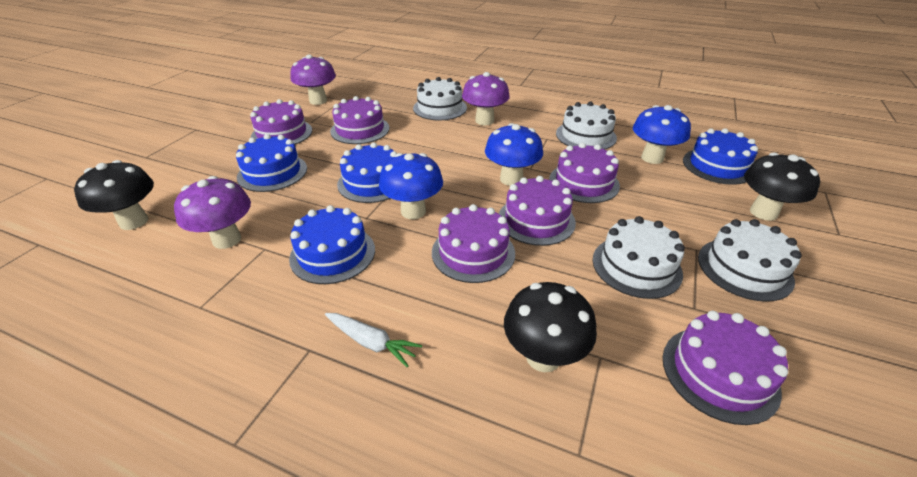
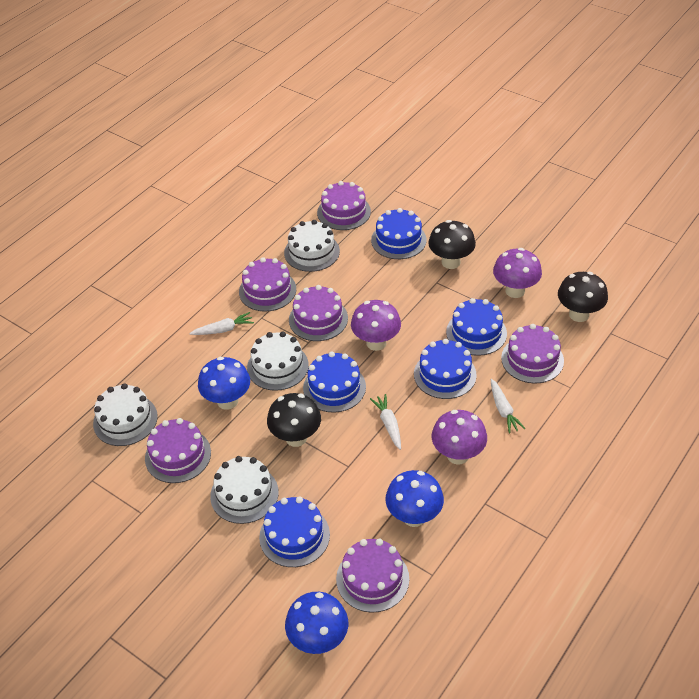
blue cake: 4 -> 5
white carrot: 1 -> 3

